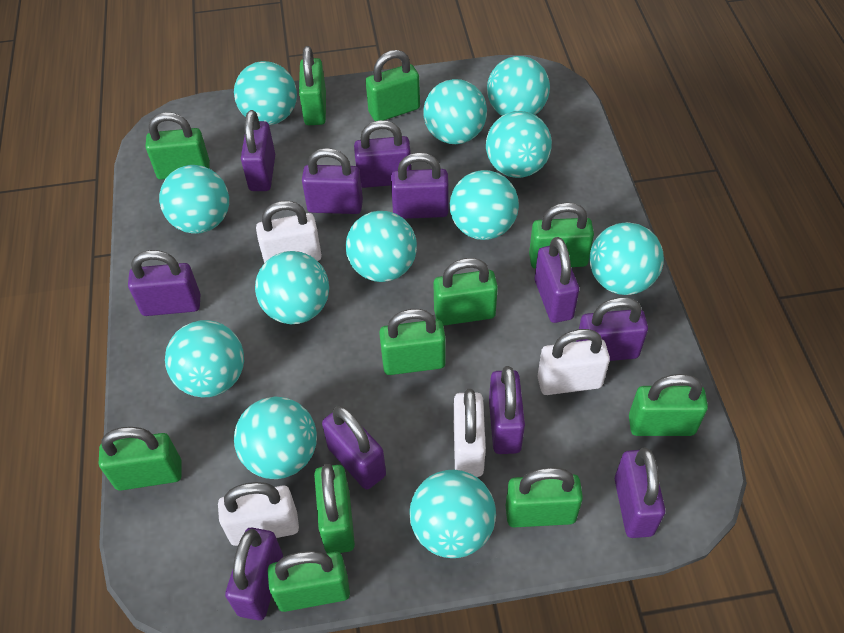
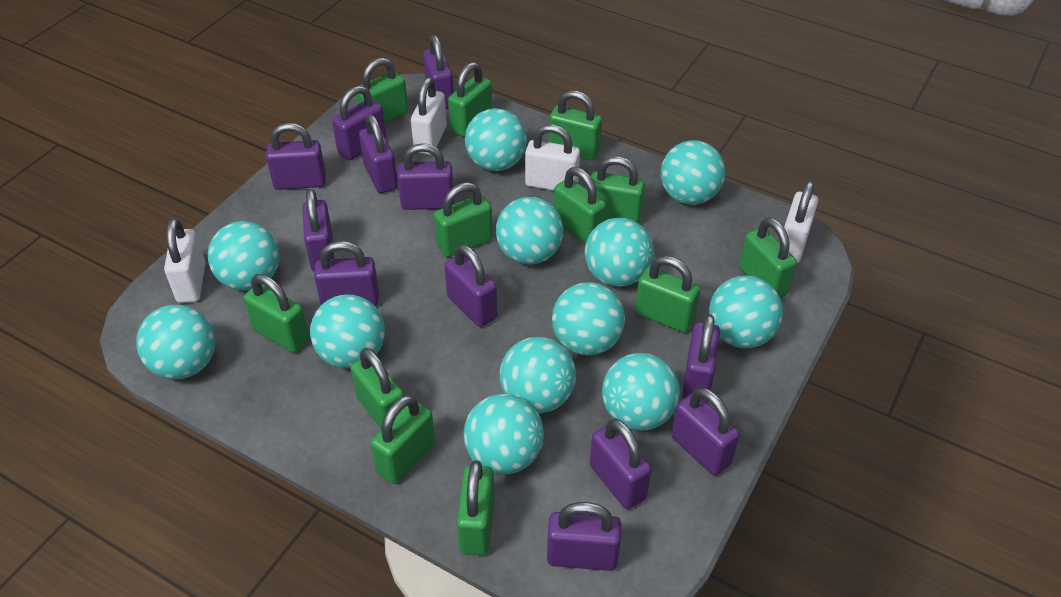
green padlock: 11 -> 12
purple padlock: 11 -> 12

